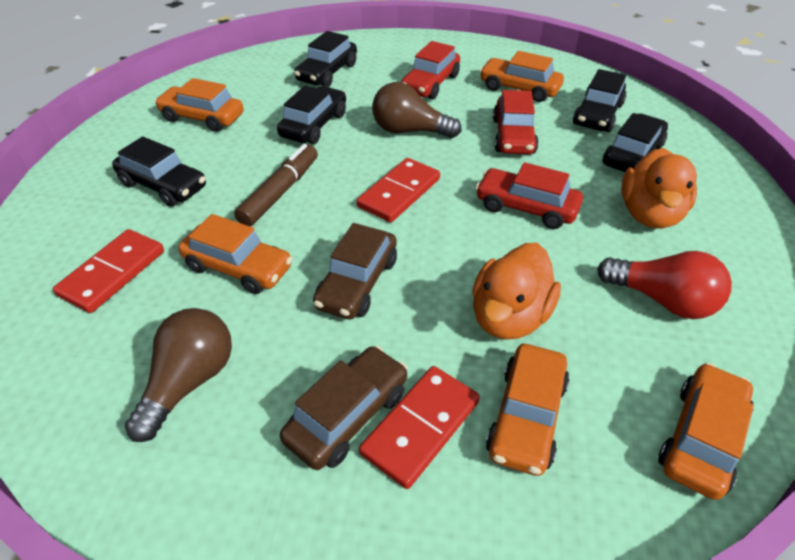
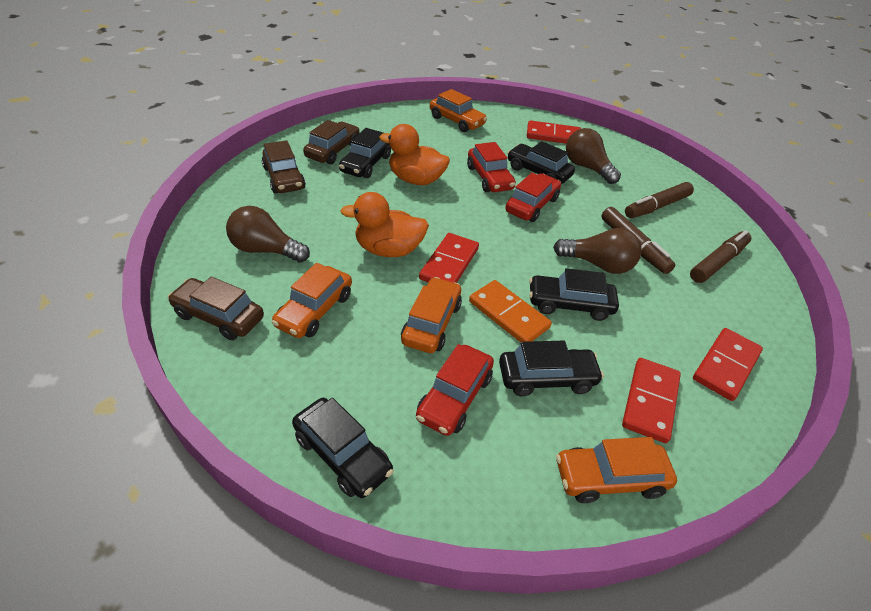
brown car: 2 -> 3
brown light bulb: 2 -> 3
brown marker: 1 -> 3
orange car: 5 -> 4
orange domino: 0 -> 1
red domino: 3 -> 4
red light bulb: 1 -> 0

